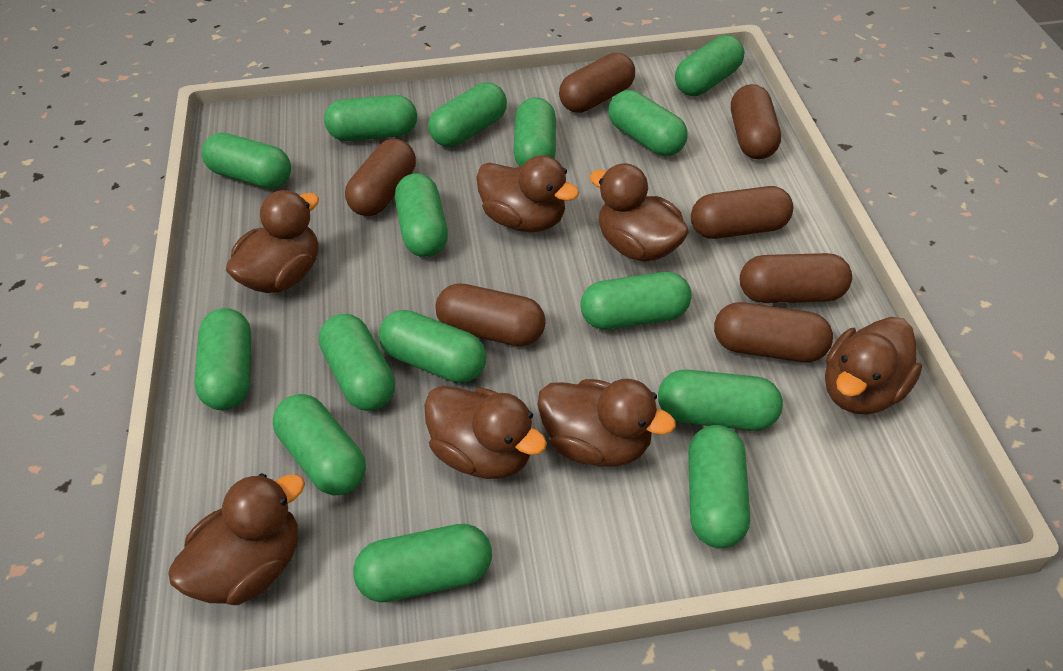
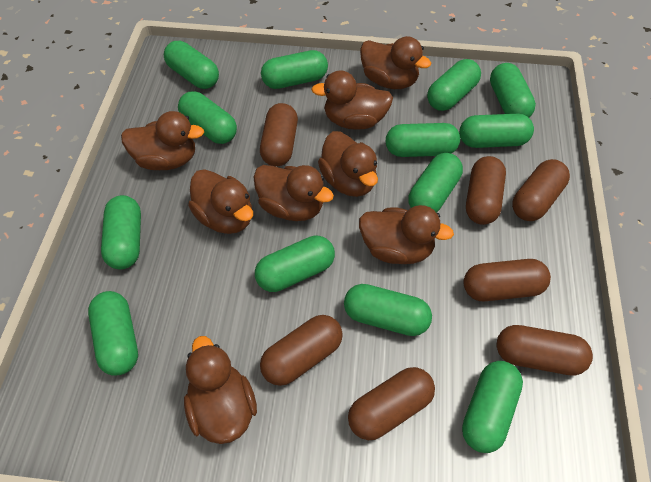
brown duck: 7 -> 8
green capsule: 15 -> 13

